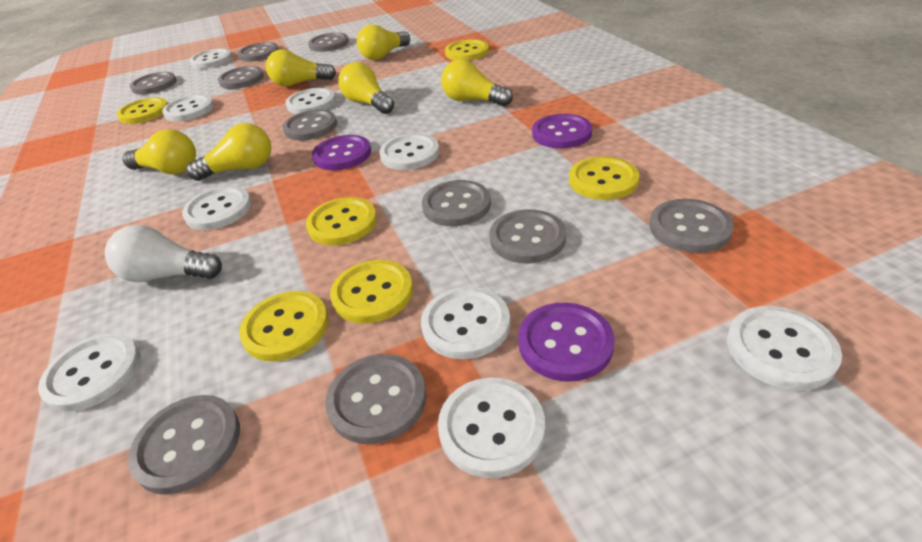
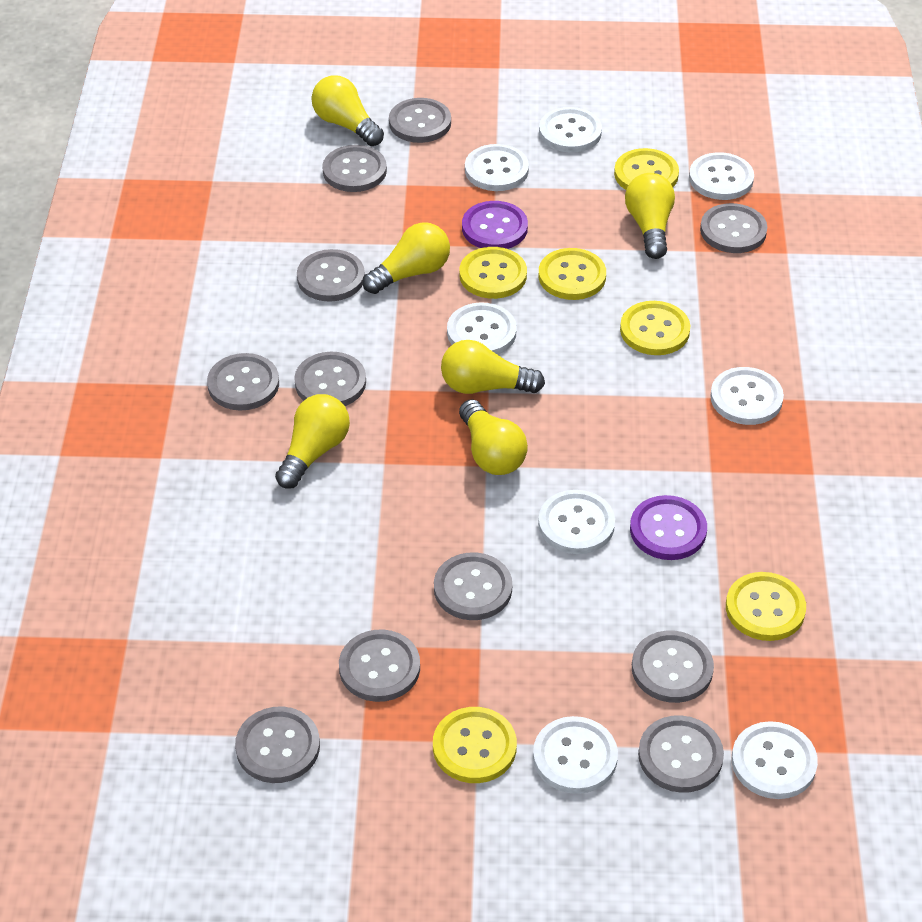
grey button: 10 -> 11
purple button: 3 -> 2
white button: 9 -> 8
white light bulb: 1 -> 0

